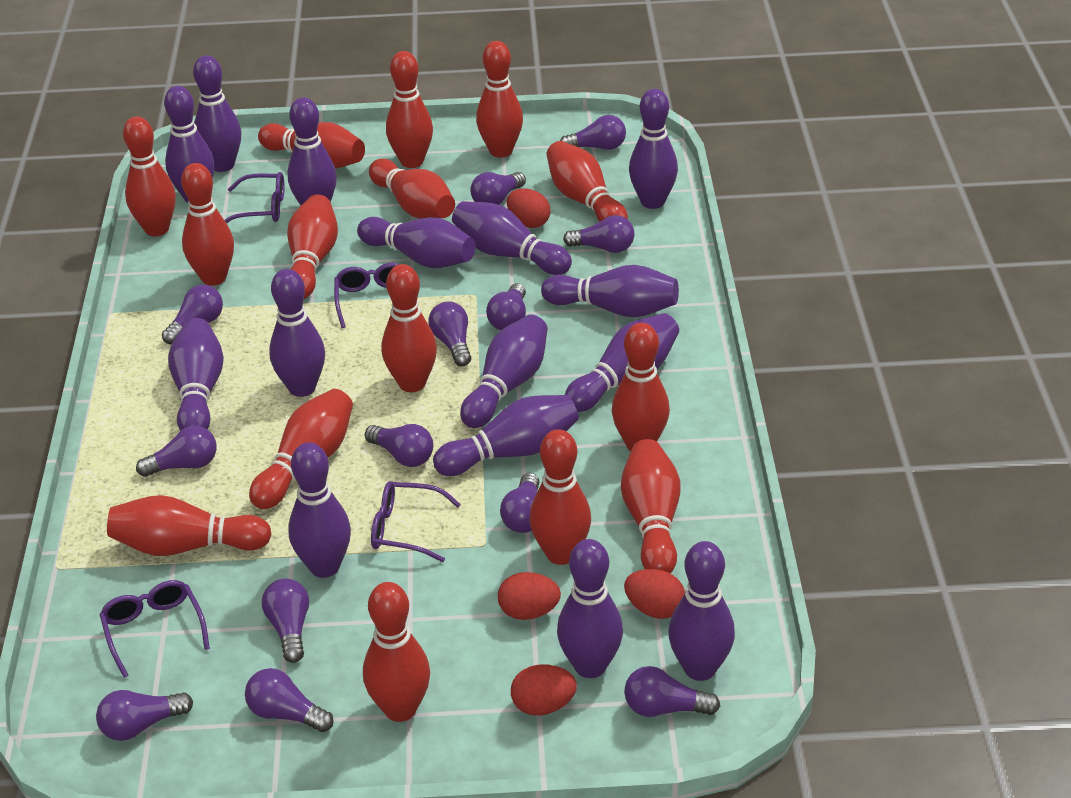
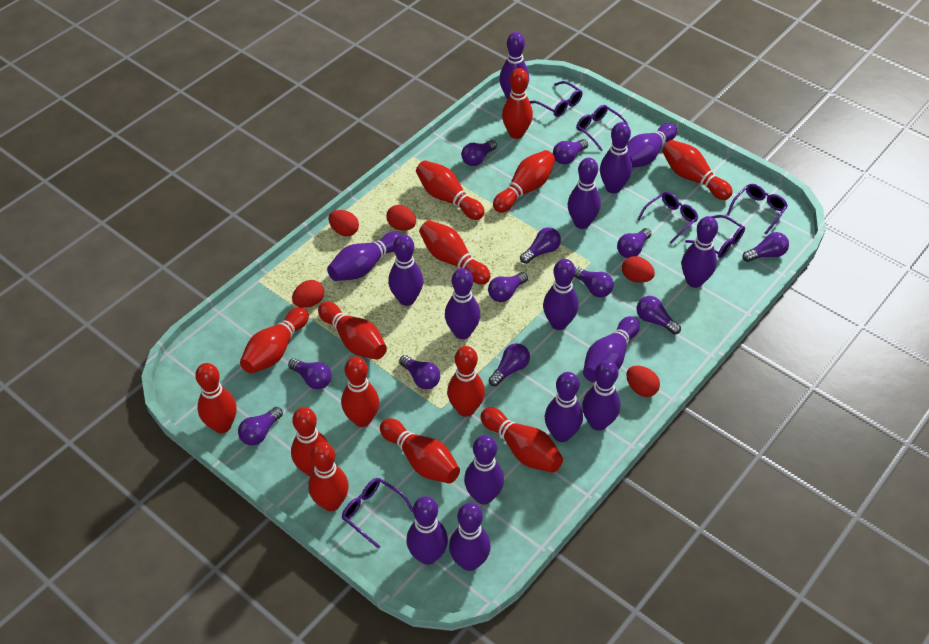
purple glasses: 4 -> 6
purple light bulb: 13 -> 12
red bowling pin: 15 -> 14
red egg: 4 -> 5

